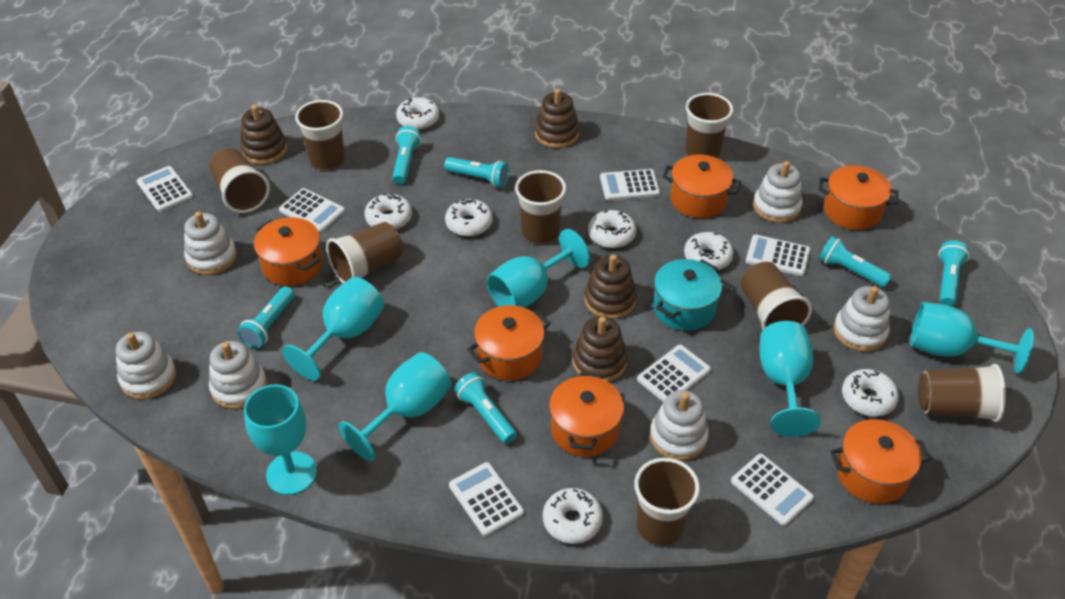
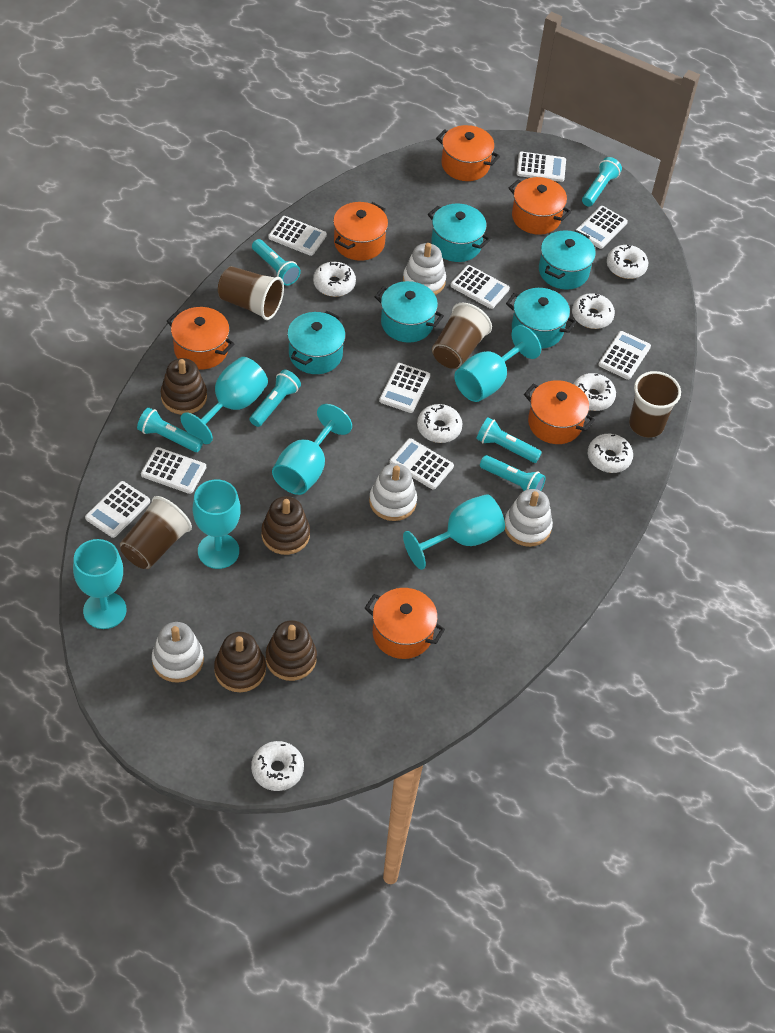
brown cup: 8 -> 4
turquoise pot: 1 -> 5
white calculator: 7 -> 9
white stacking toy: 6 -> 4

